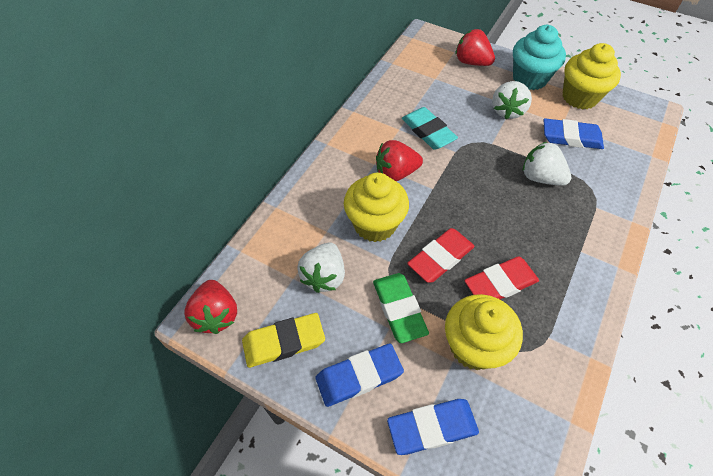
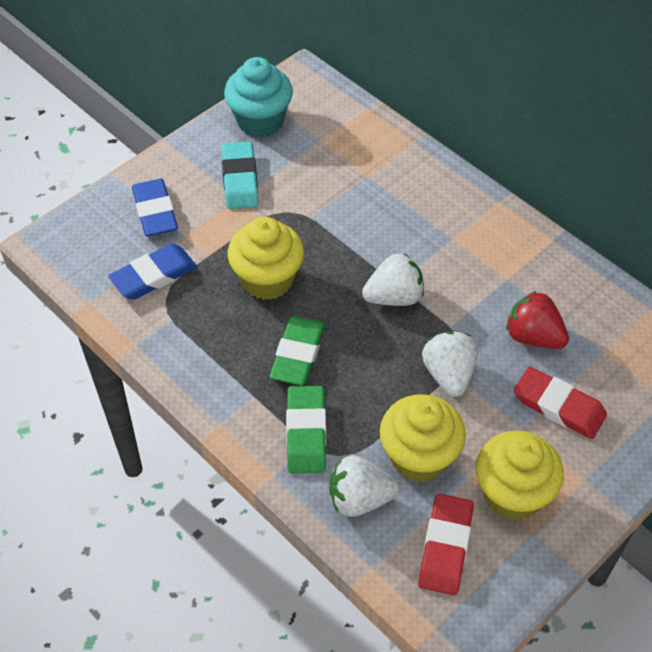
blue eraser: 3 -> 2
green eraser: 1 -> 2
red strawberry: 3 -> 1
yellow eraser: 1 -> 0

